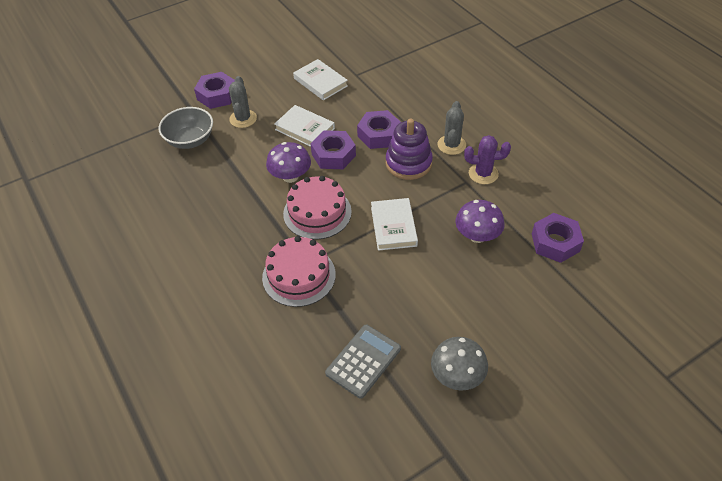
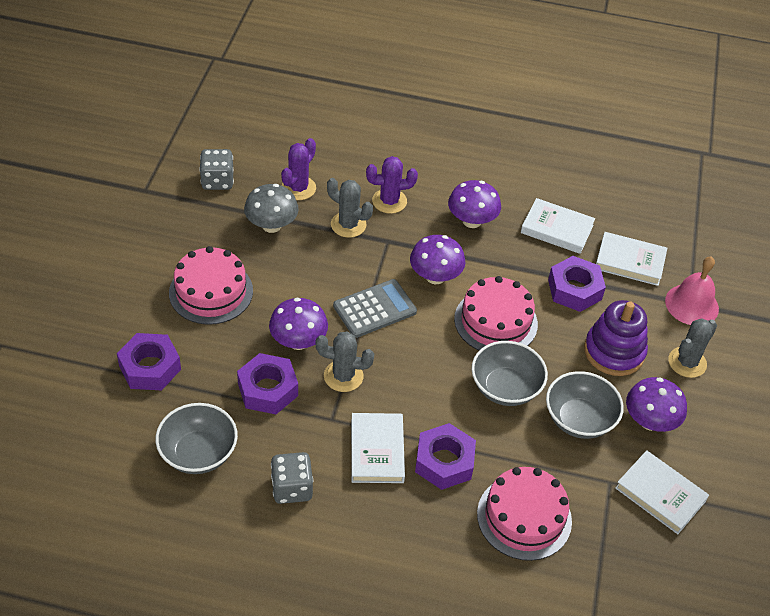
grey bowl: 1 -> 3
grey cactus: 2 -> 3
grey dice: 0 -> 2
pink bell: 0 -> 1
pink cake: 2 -> 3
purple cactus: 1 -> 2
purple mushroom: 2 -> 4
white book: 3 -> 4

